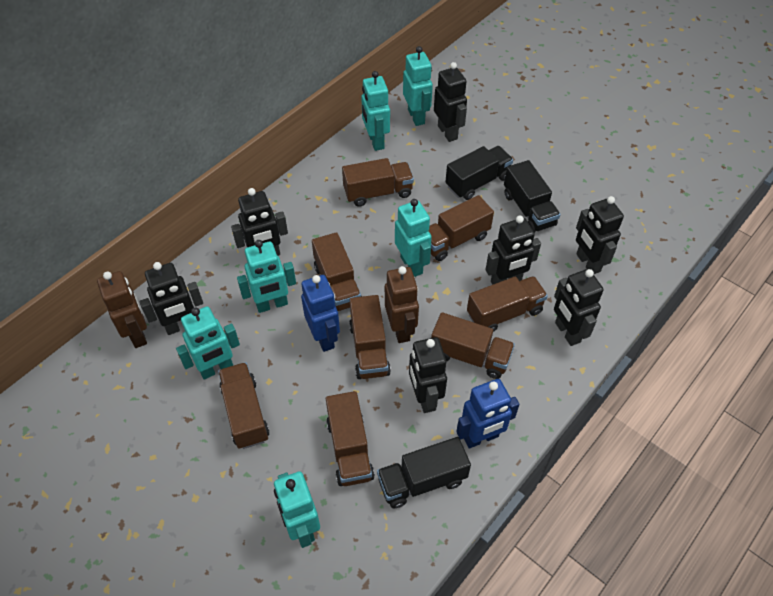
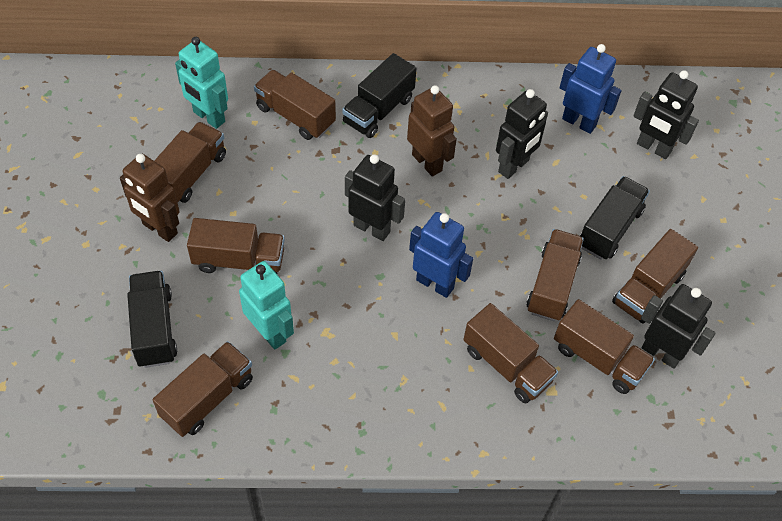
black robot: 7 -> 4
turquoise robot: 6 -> 2

